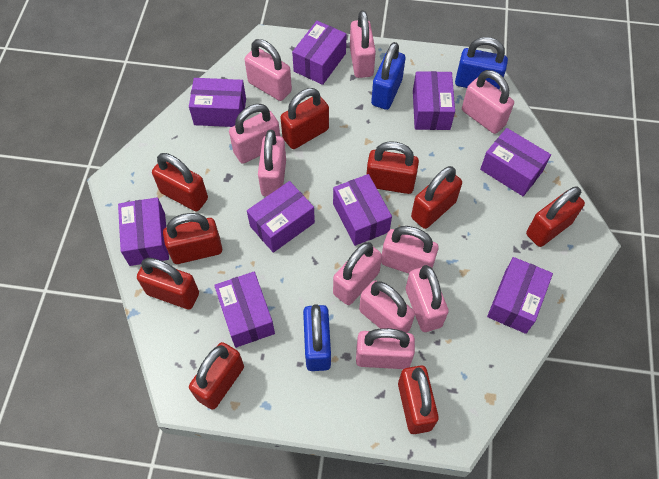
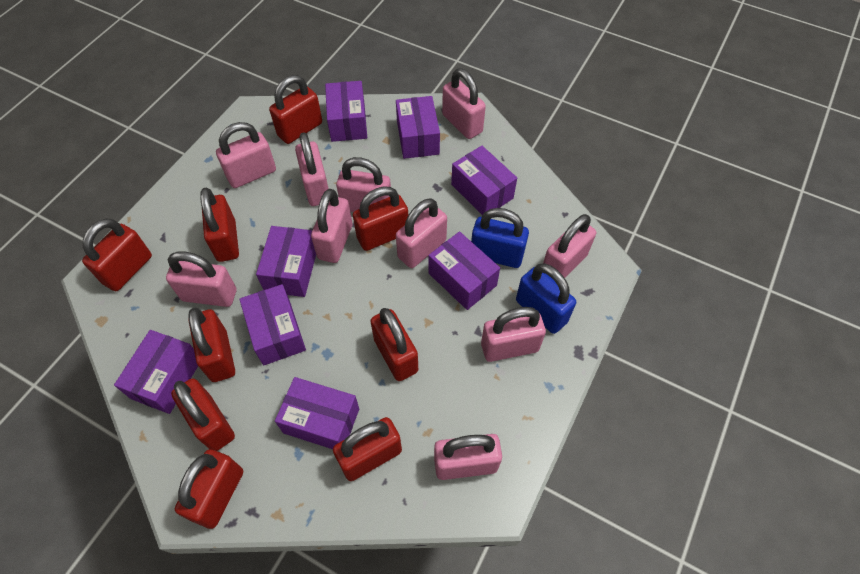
blue padlock: 3 -> 2
purple box: 9 -> 8

